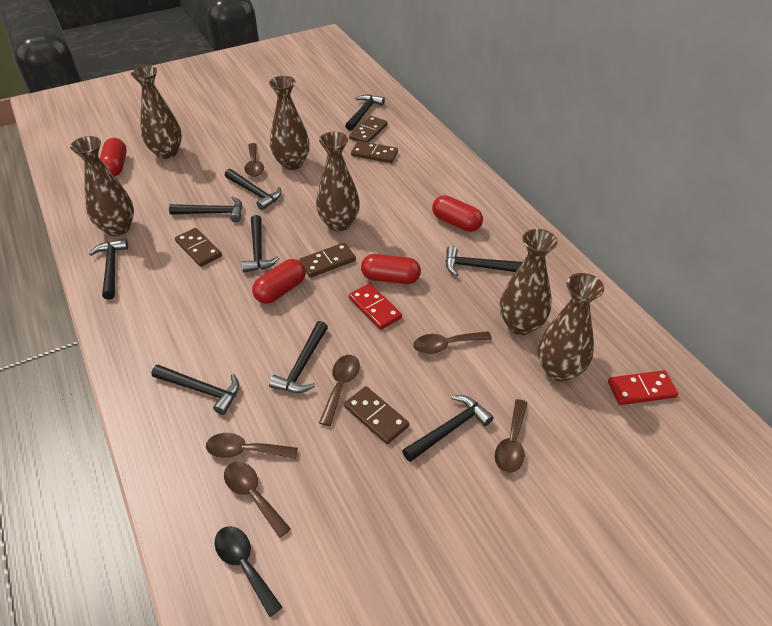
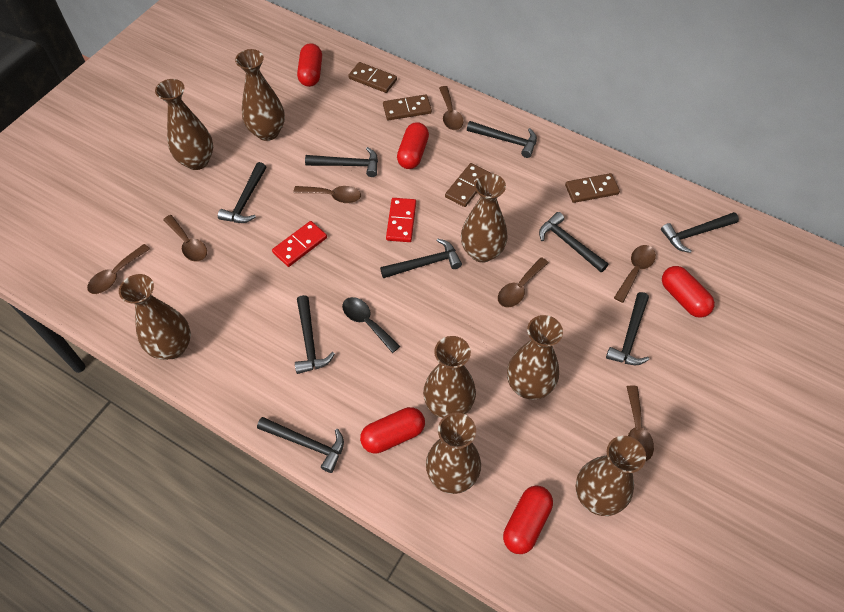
brown domino: 5 -> 4
brown spoon: 6 -> 7
brown vase: 6 -> 8
red capsule: 4 -> 5

